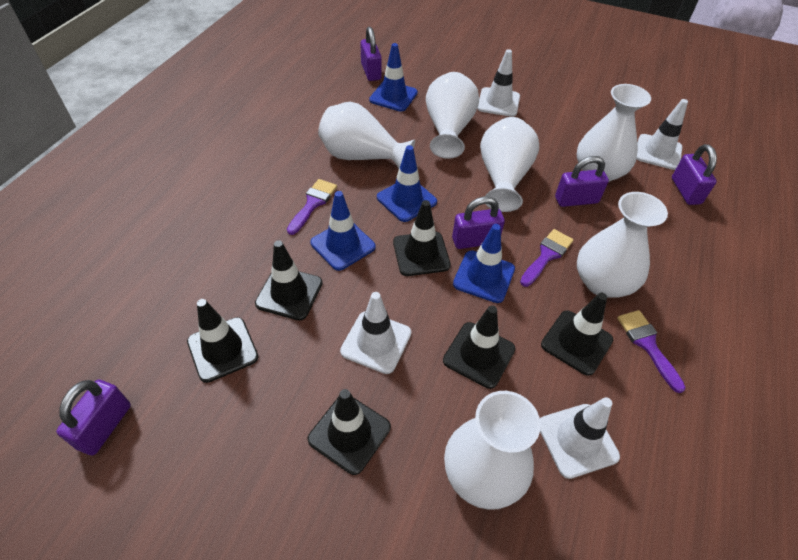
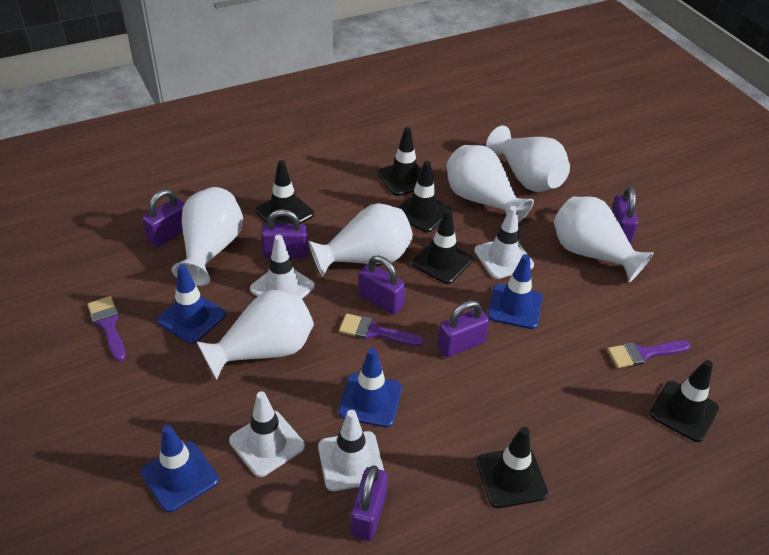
purple padlock: 5 -> 6

